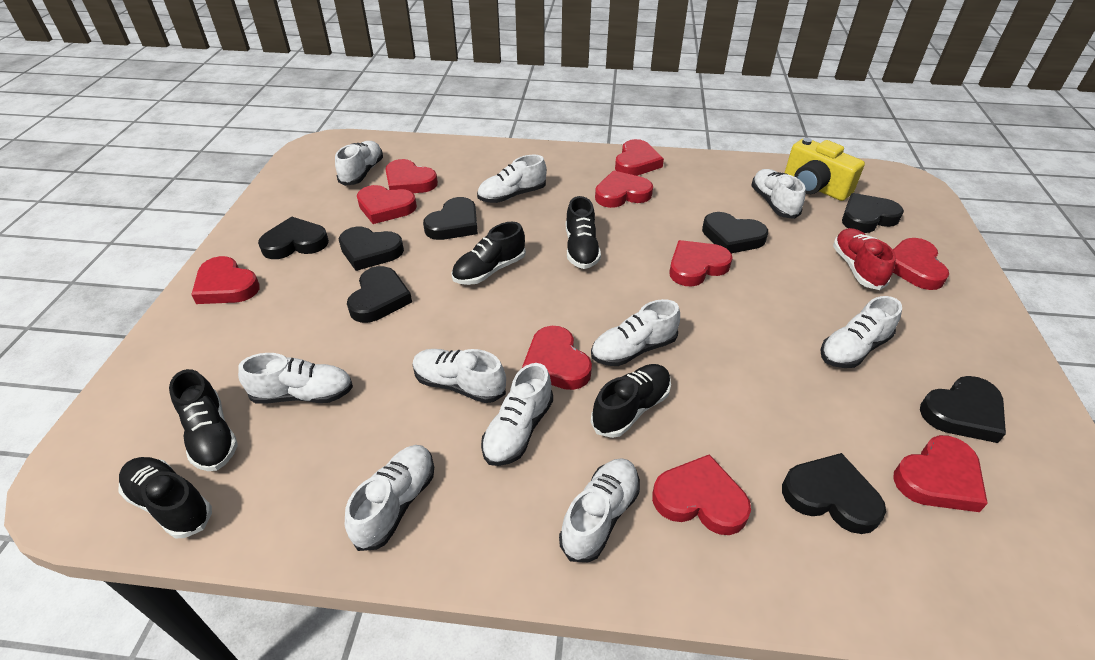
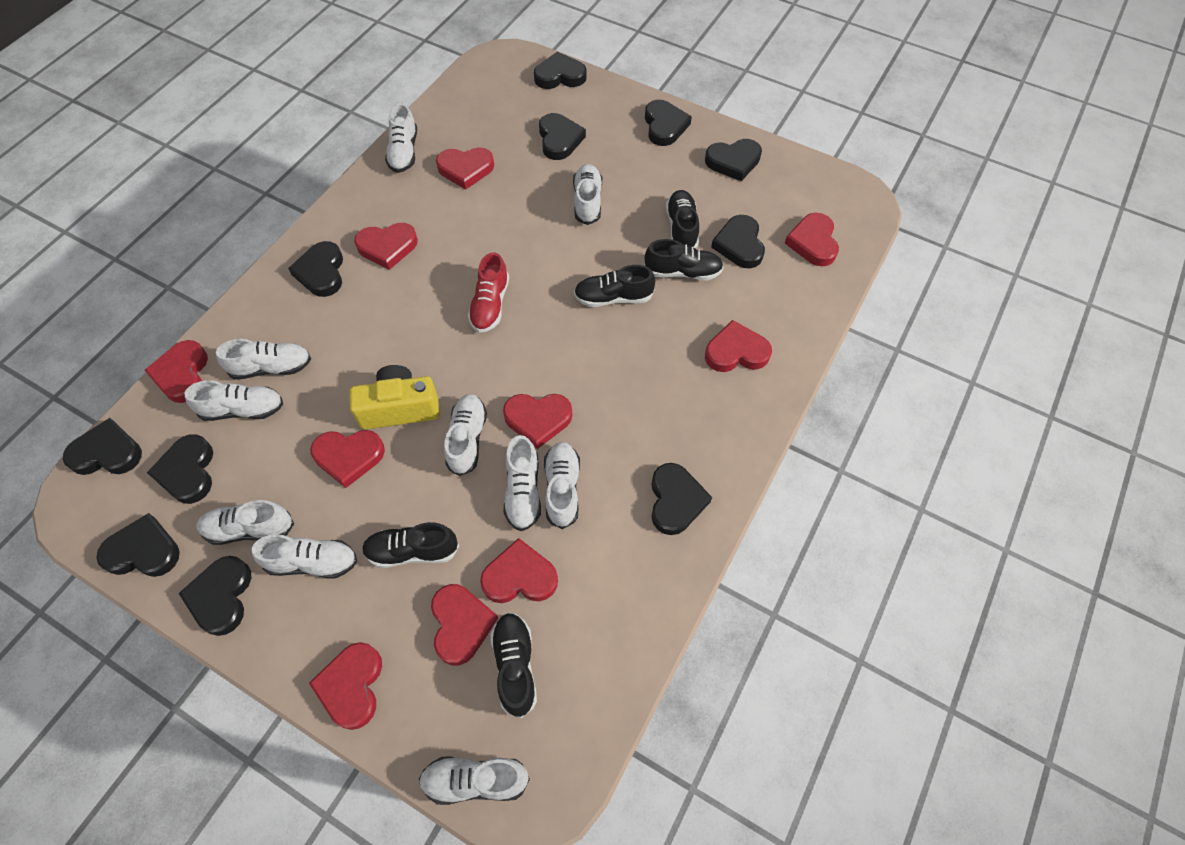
black heart: 8 -> 11

